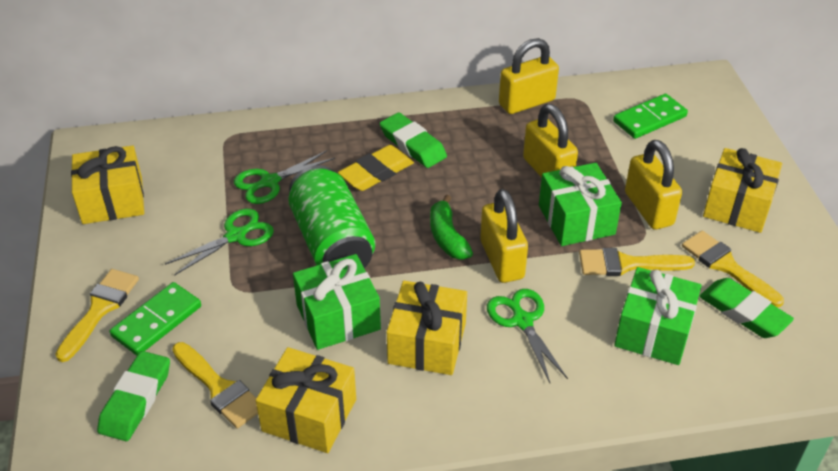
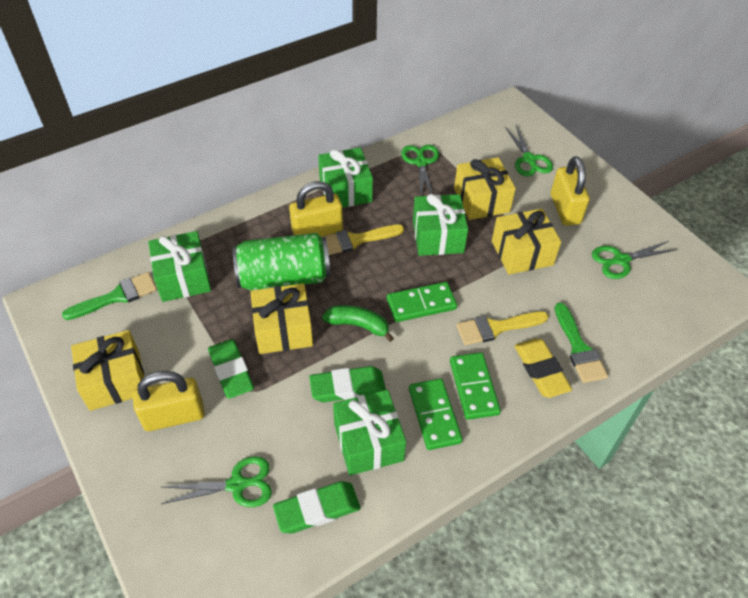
green brush: 0 -> 2
green domino: 2 -> 3
green gift: 3 -> 4
green scissors: 3 -> 4
yellow brush: 4 -> 2
yellow padlock: 4 -> 3

